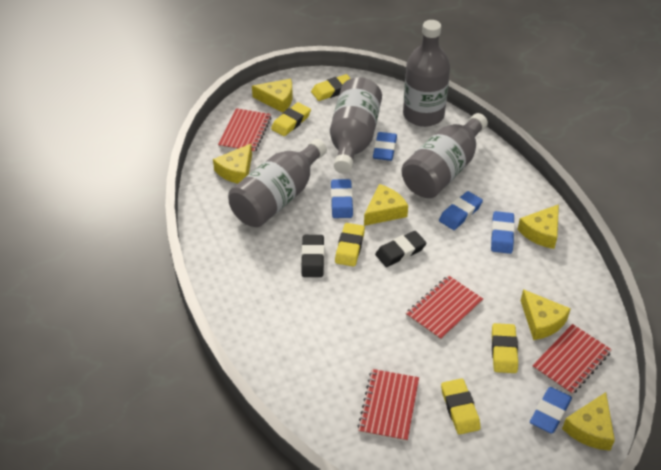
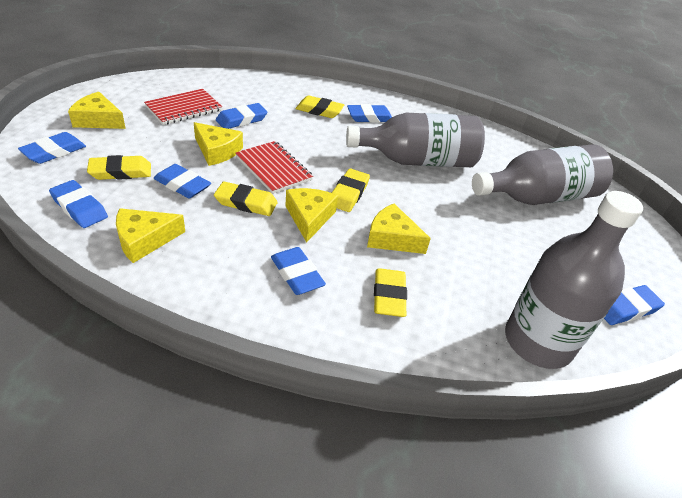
black eraser: 2 -> 0
blue eraser: 5 -> 7
grey bottle: 4 -> 3
red notebook: 4 -> 2
yellow cheese: 6 -> 5

